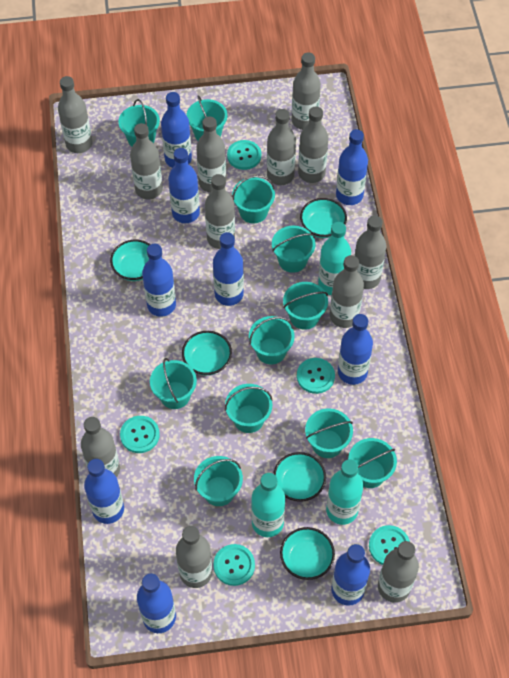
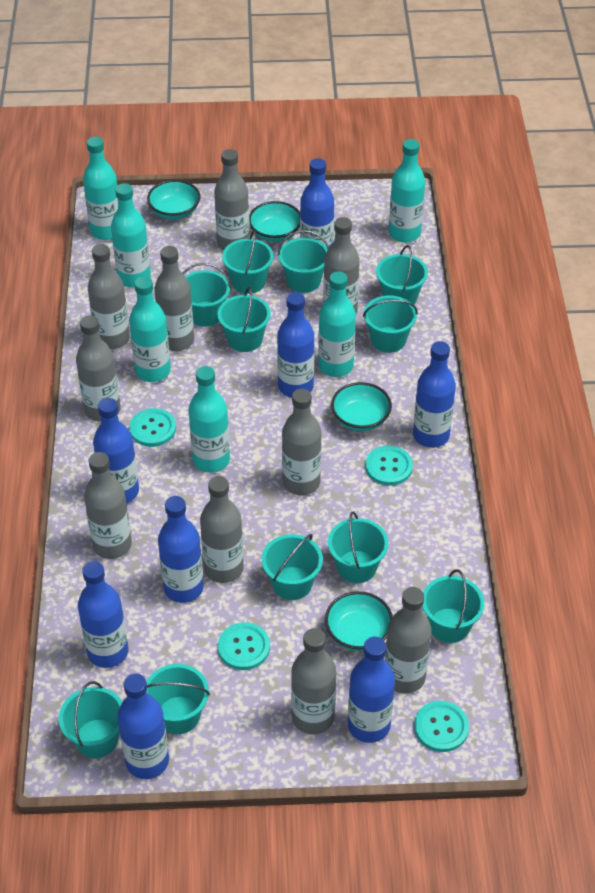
blue bottle: 9 -> 8
grey bottle: 12 -> 10
turquoise bottle: 3 -> 6
turquoise bowl: 5 -> 4
turquoise button: 5 -> 4

